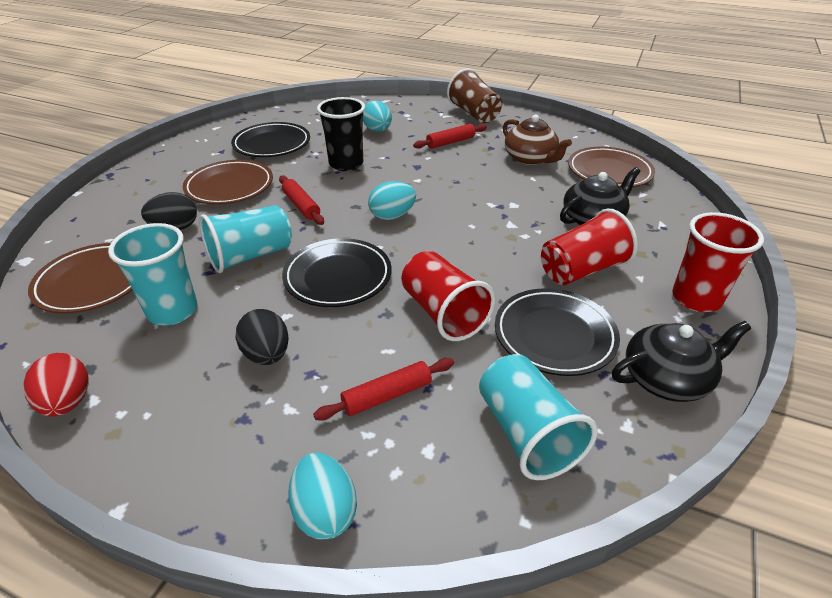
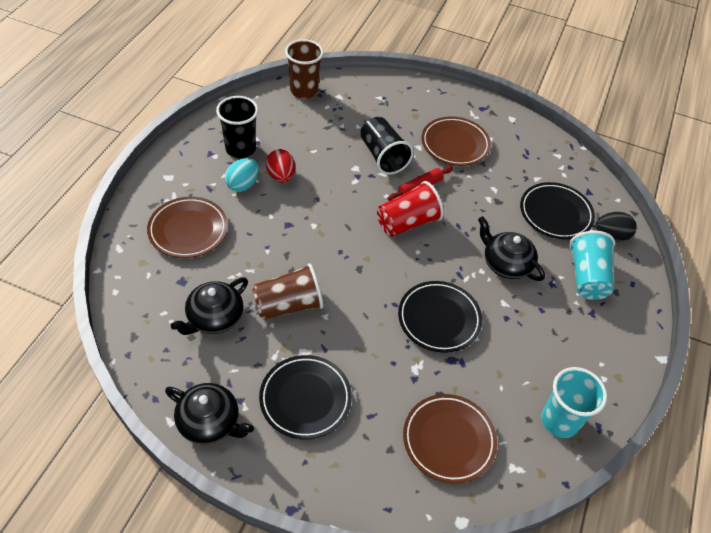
black cup: 1 -> 2
black egg: 2 -> 1
black teapot: 2 -> 3
brown cup: 1 -> 2
brown teapot: 1 -> 0
red cup: 3 -> 1
red rolling pin: 3 -> 1
turquoise cup: 3 -> 2
turquoise egg: 3 -> 1

